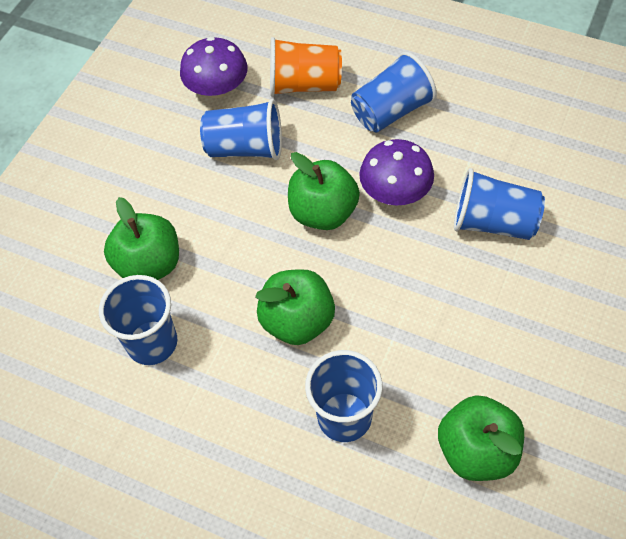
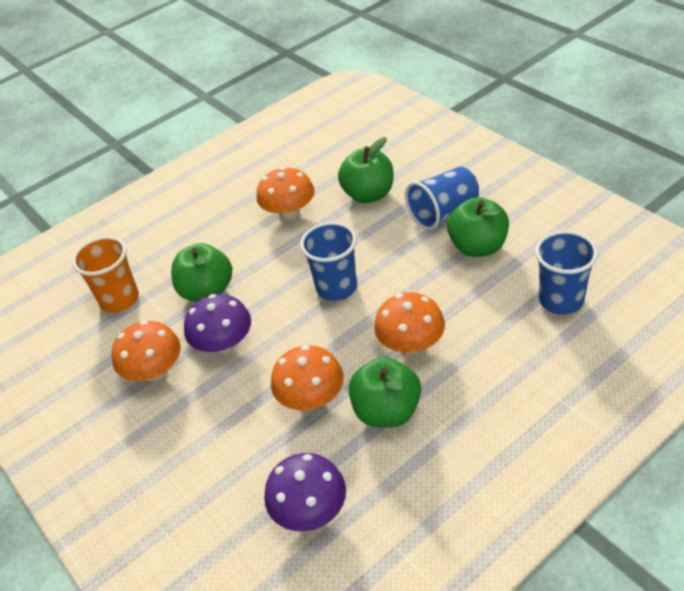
blue cup: 5 -> 3
orange mushroom: 0 -> 4

